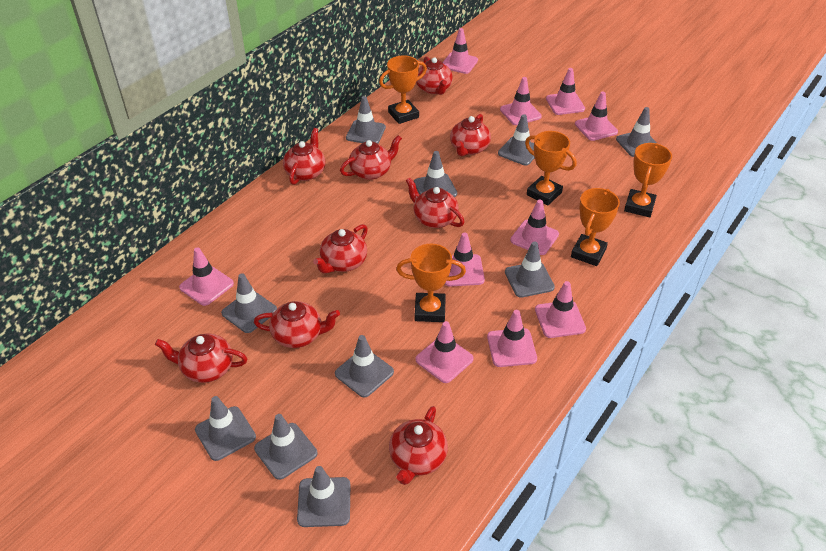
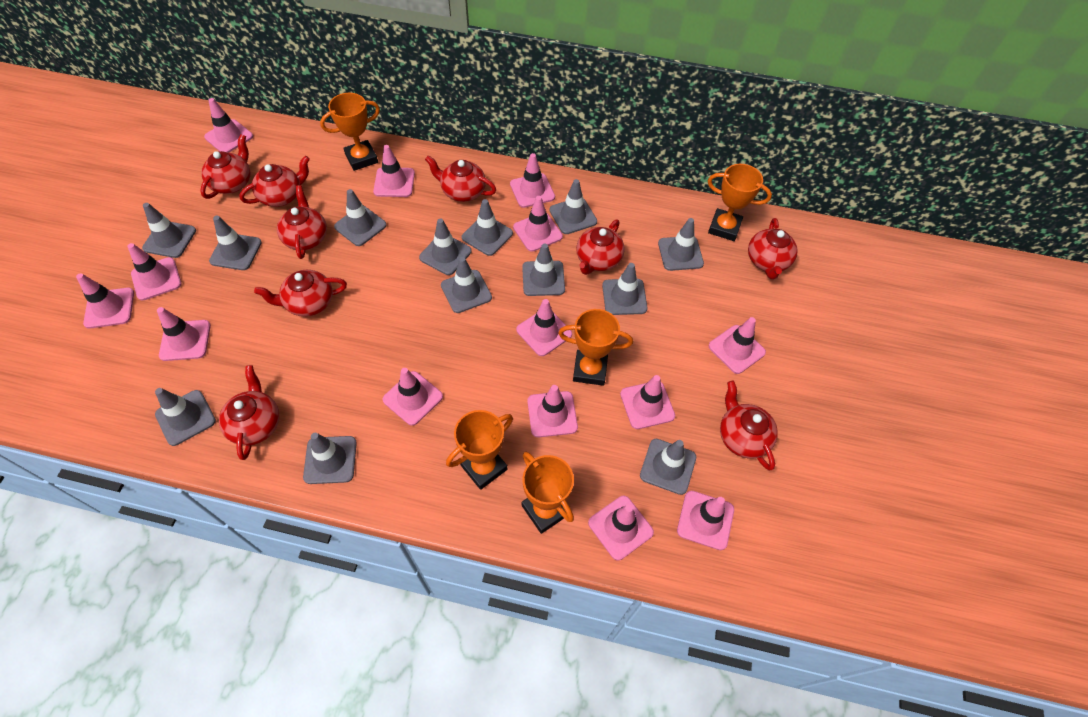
grey traffic cone: 10 -> 13
pink traffic cone: 10 -> 14

